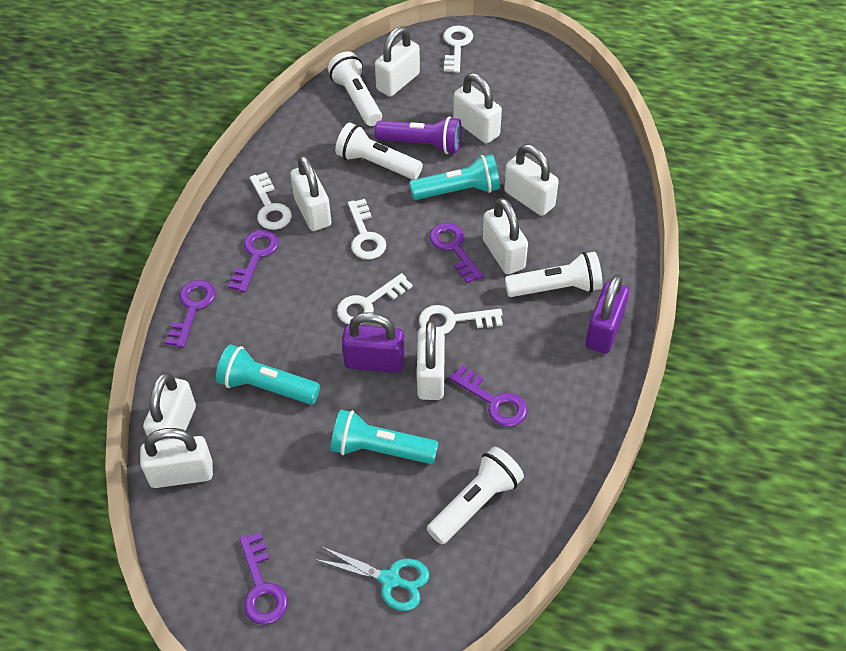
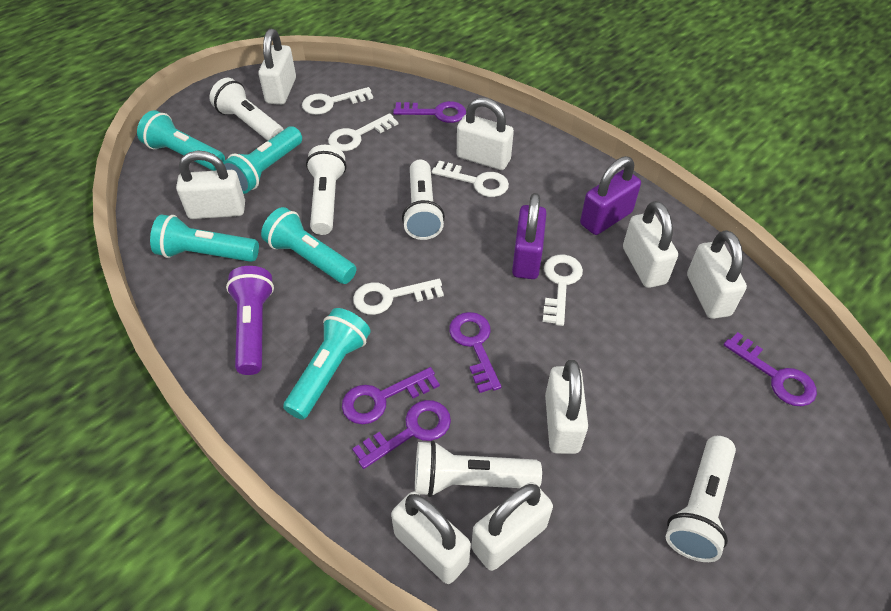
turquoise flashlight: 3 -> 5
turquoise scissors: 1 -> 0
white flashlight: 4 -> 5

